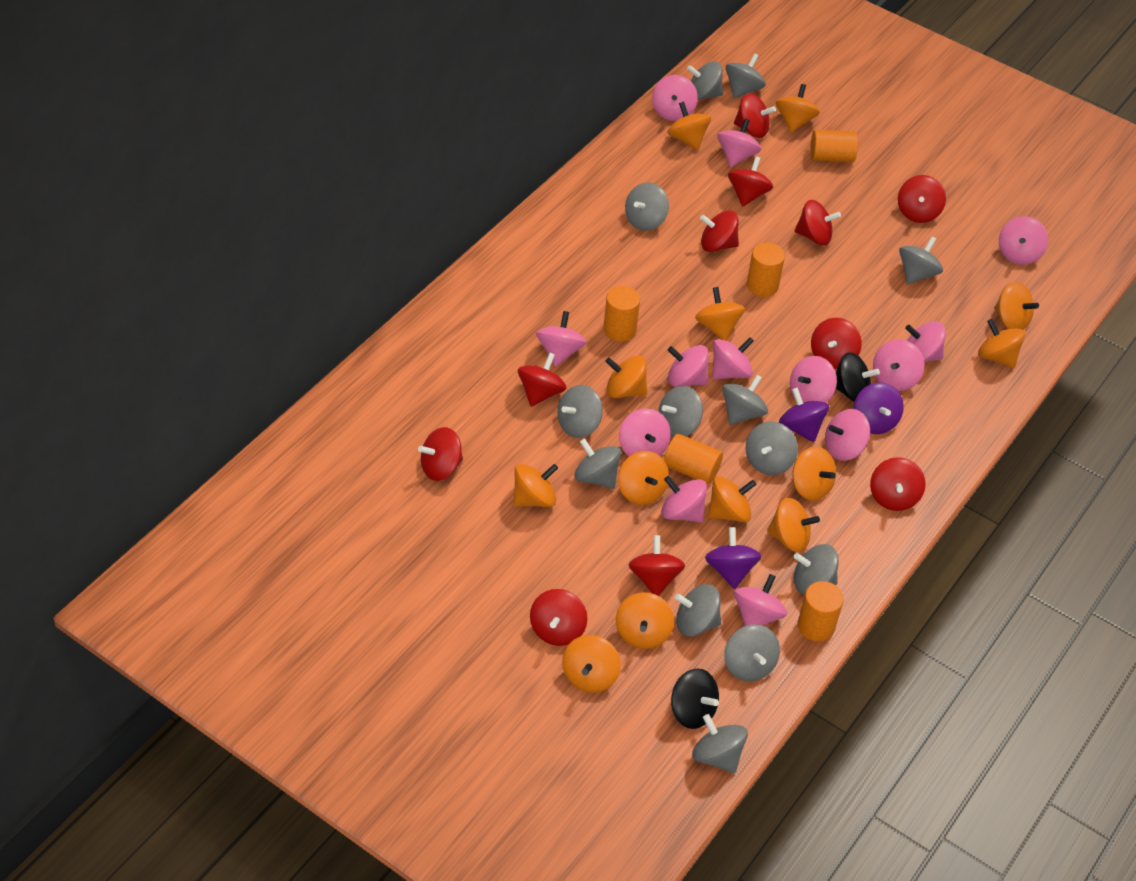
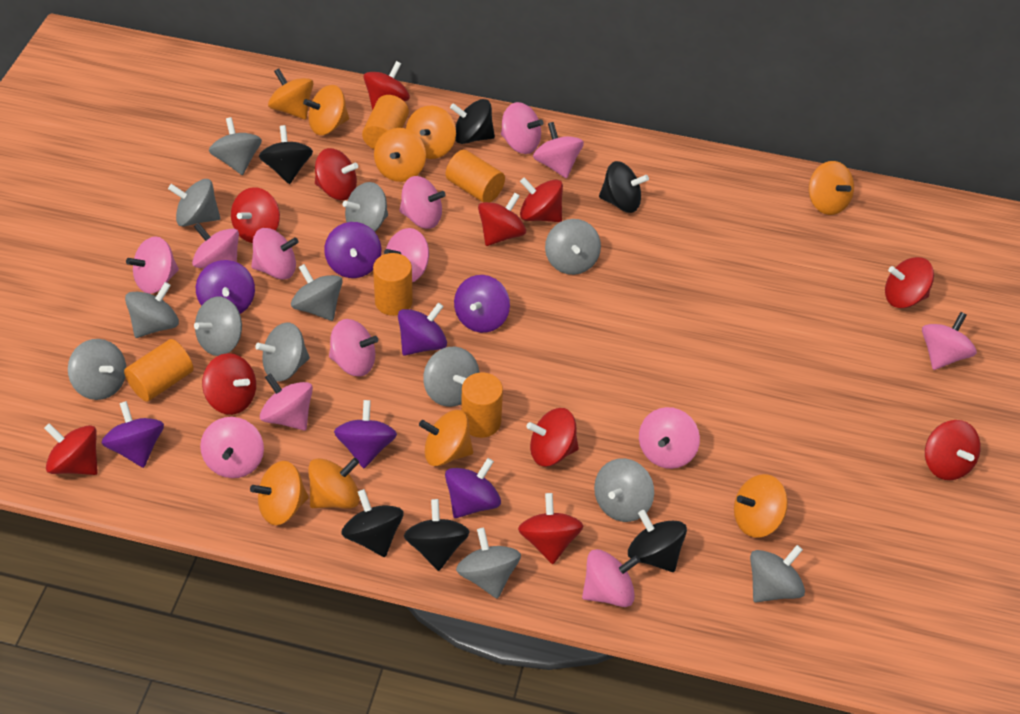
black spinning top: 2 -> 6
orange spinning top: 13 -> 9
purple spinning top: 3 -> 7

